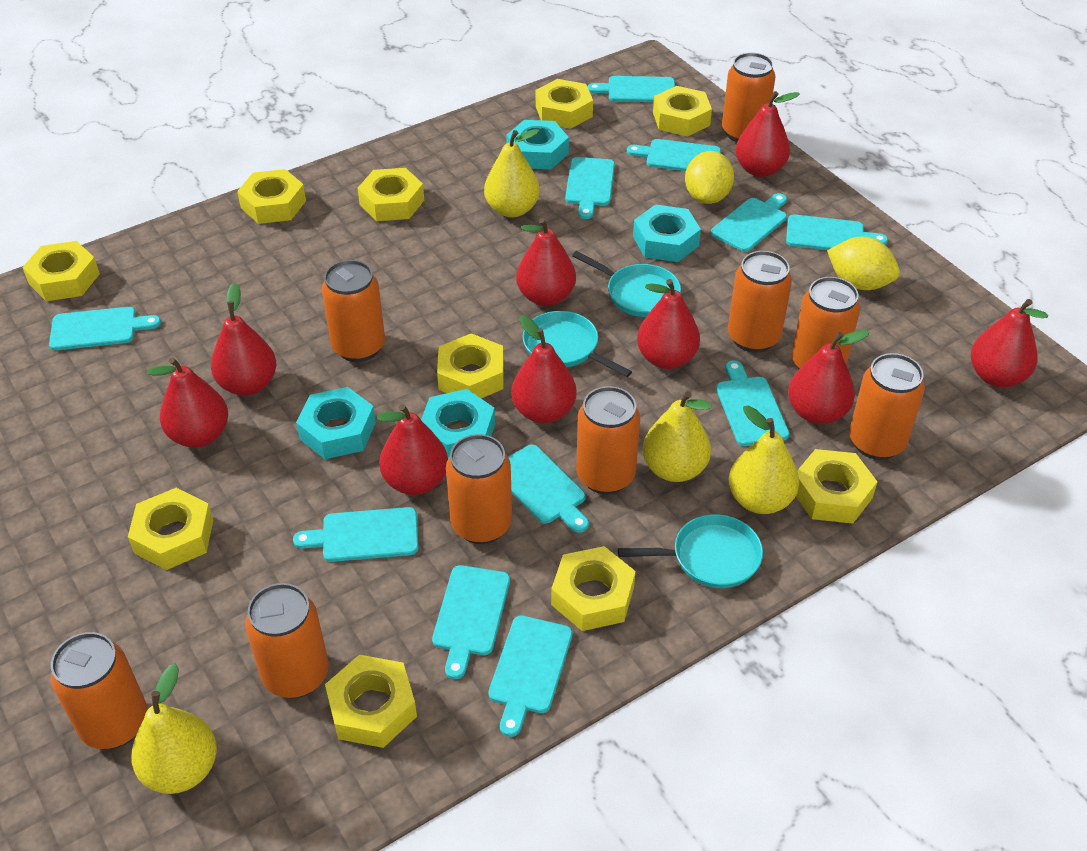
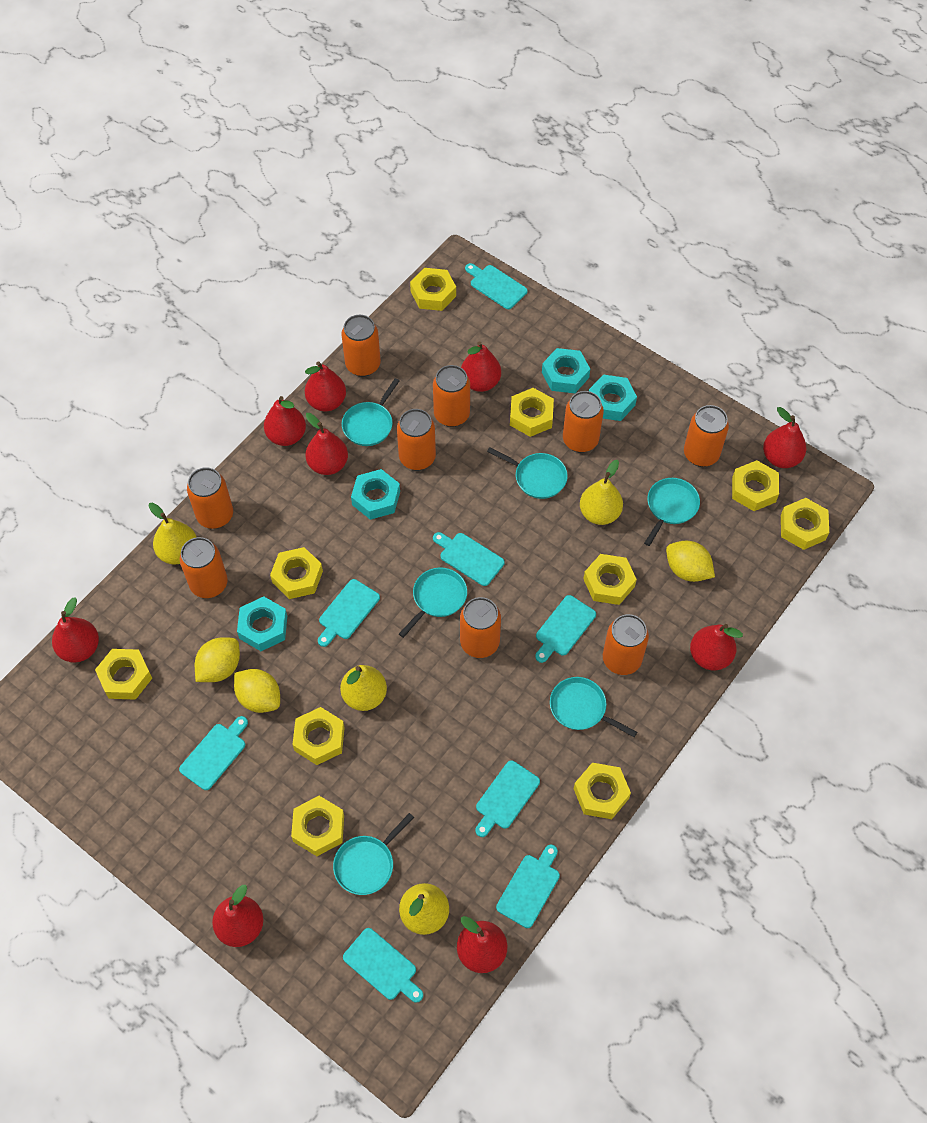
turquoise cutting board: 11 -> 8
turquoise pan: 3 -> 6
yellow lemon: 2 -> 3

